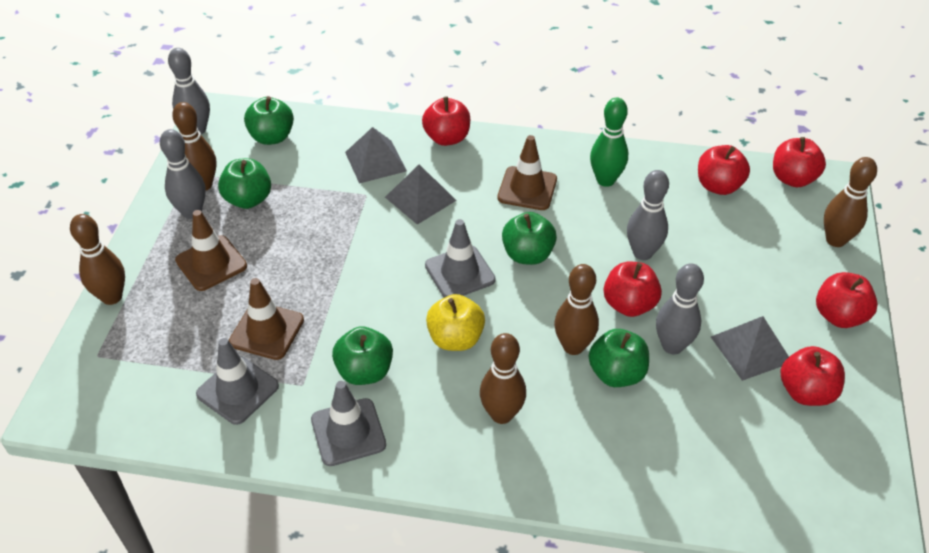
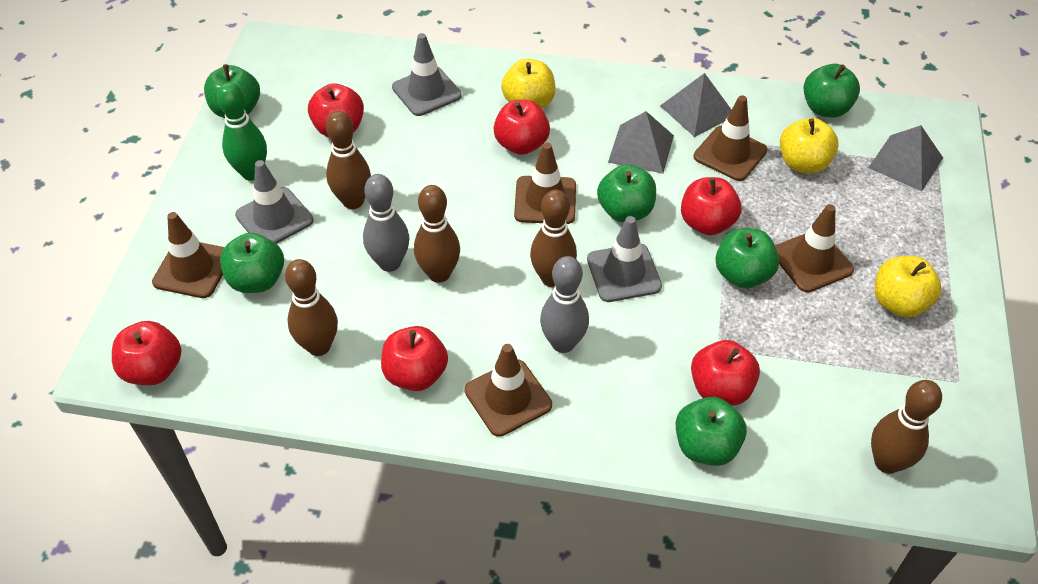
brown traffic cone: 3 -> 5
green apple: 5 -> 6
grey bowling pin: 4 -> 2
yellow apple: 1 -> 3

